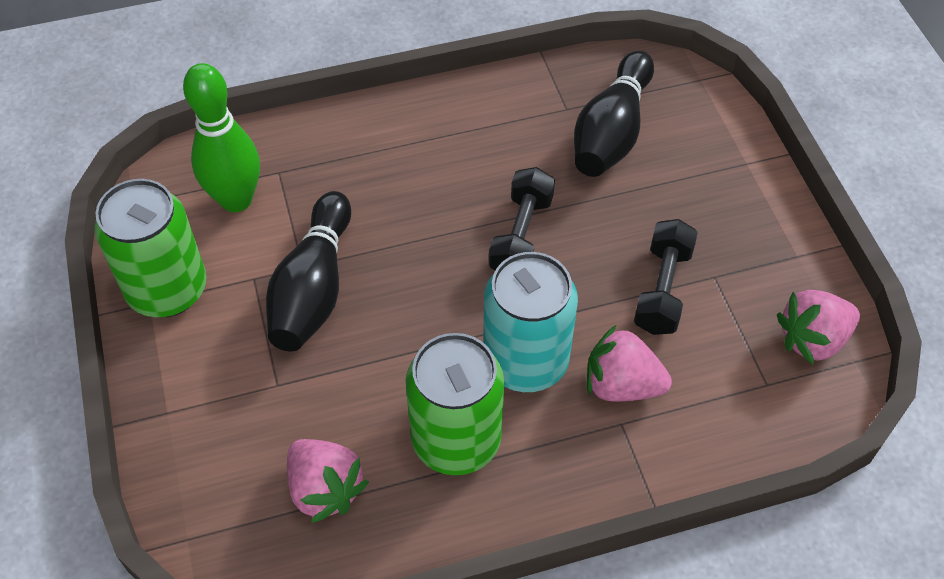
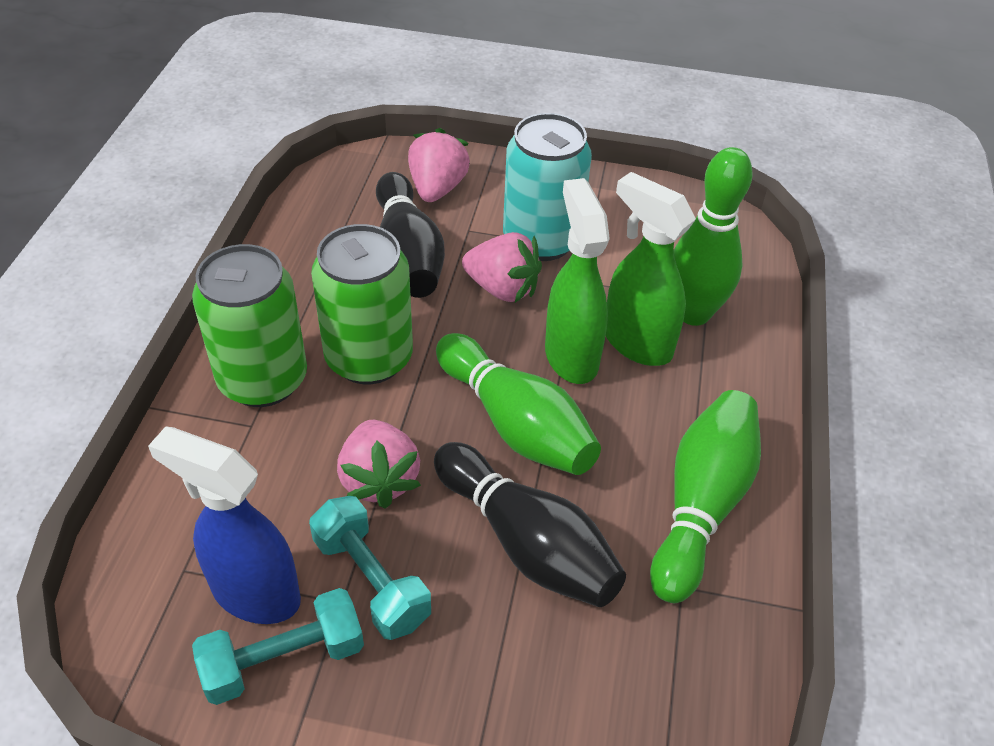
black dumbbell: 2 -> 0
blue spray bottle: 0 -> 1
green bowling pin: 1 -> 3
green spray bottle: 0 -> 2
turquoise dumbbell: 0 -> 2

